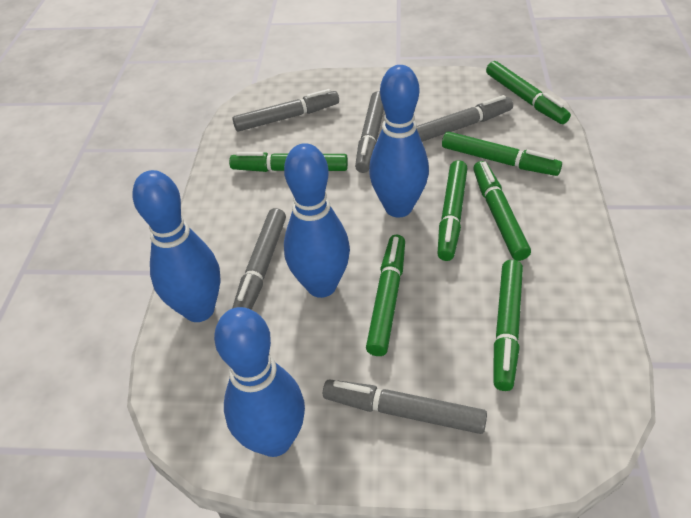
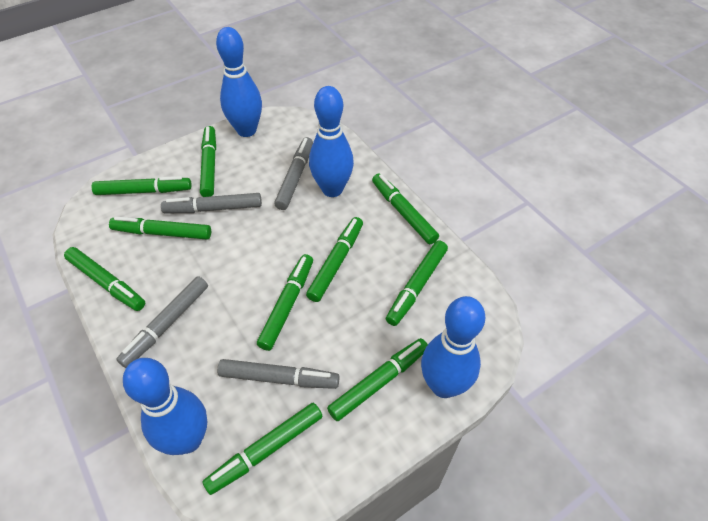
green marker: 7 -> 10
grey marker: 5 -> 4

